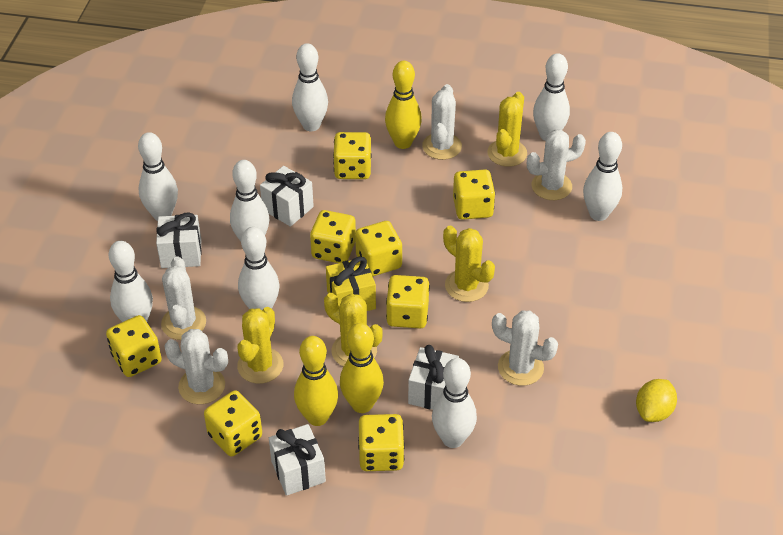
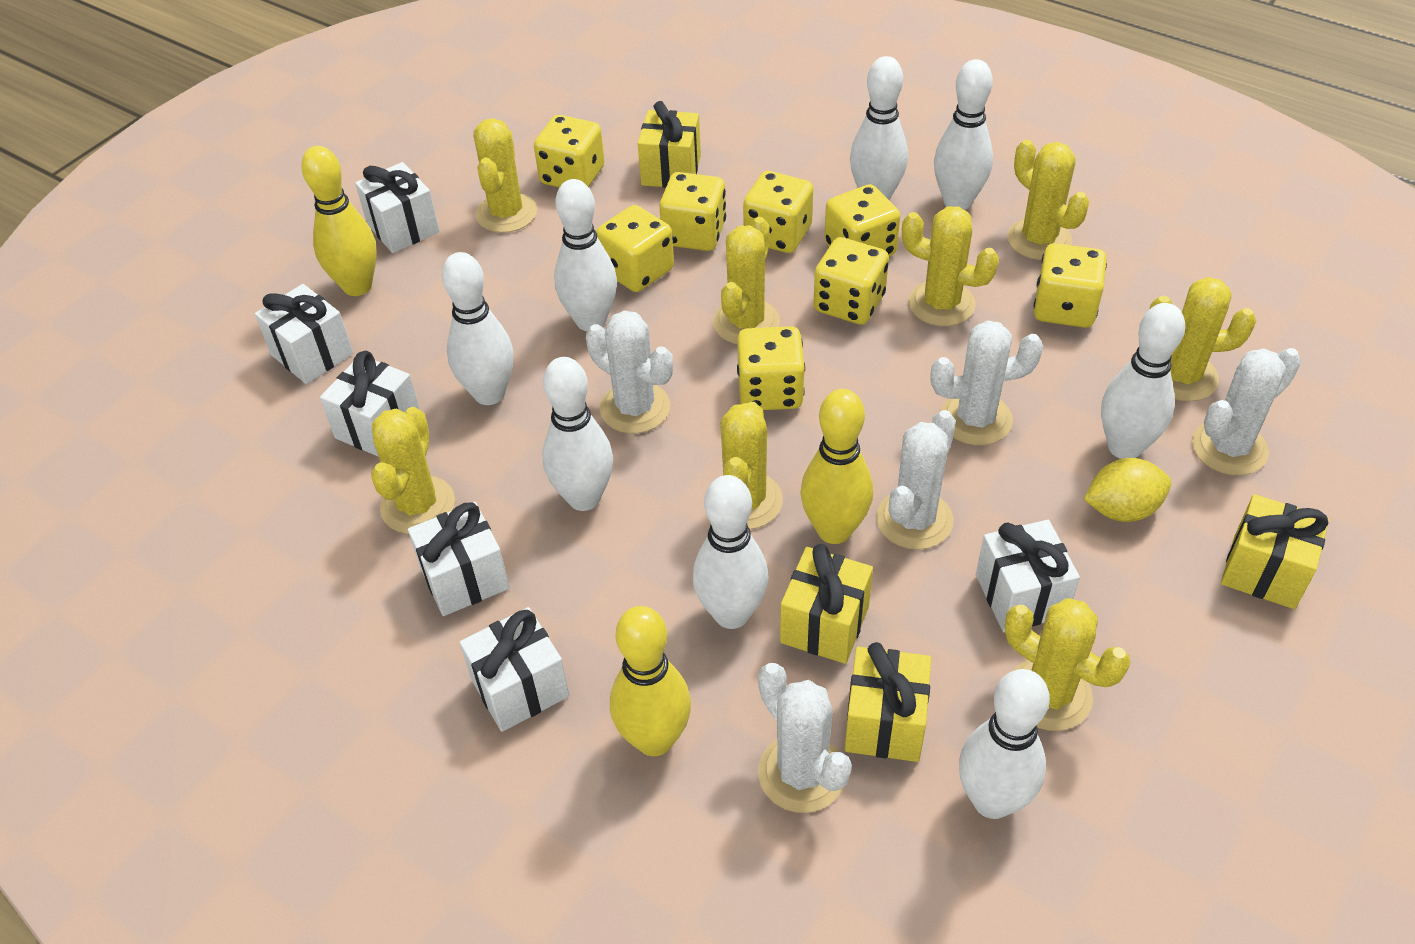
white gift: 4 -> 6
yellow cactus: 4 -> 8
yellow gift: 1 -> 4

